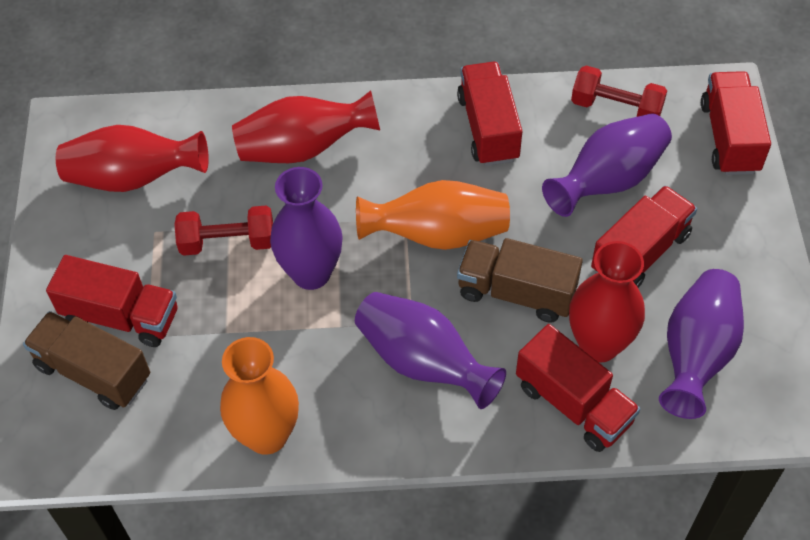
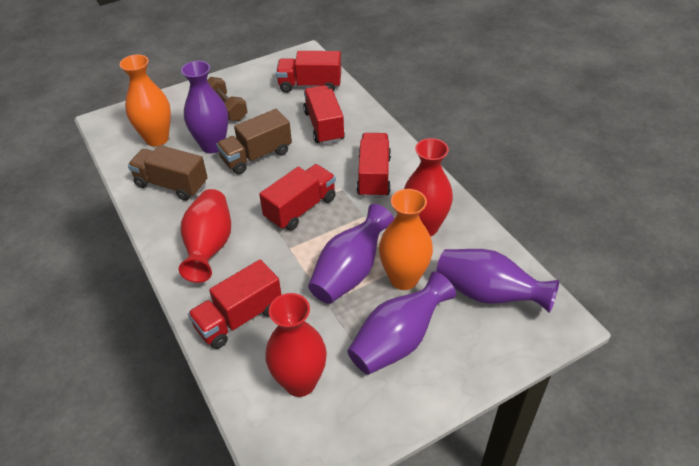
brown dumbbell: 0 -> 1
red dumbbell: 2 -> 0

